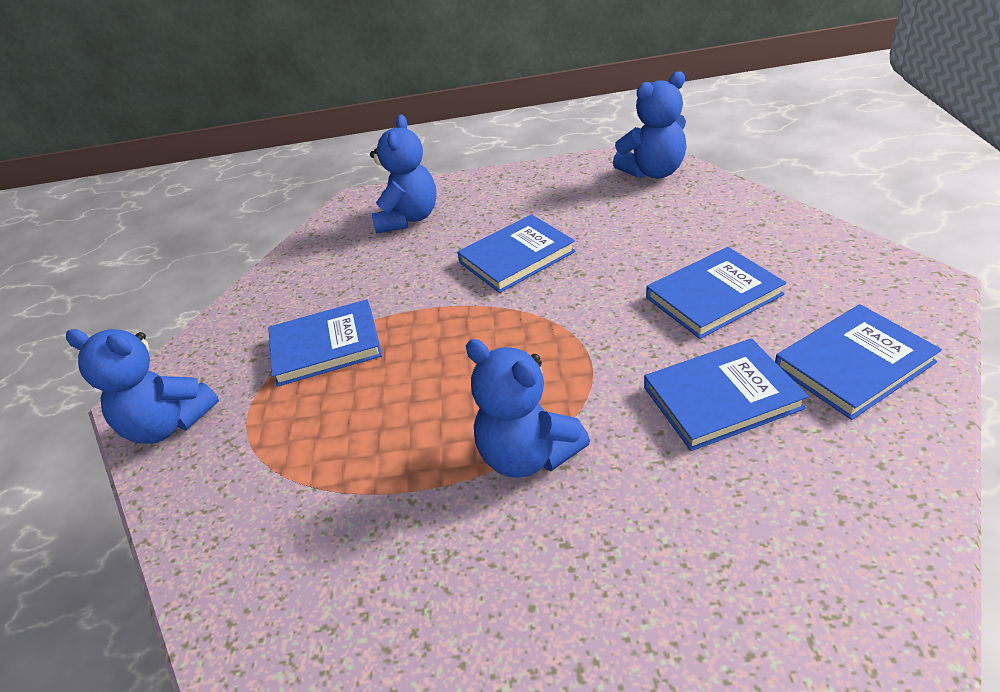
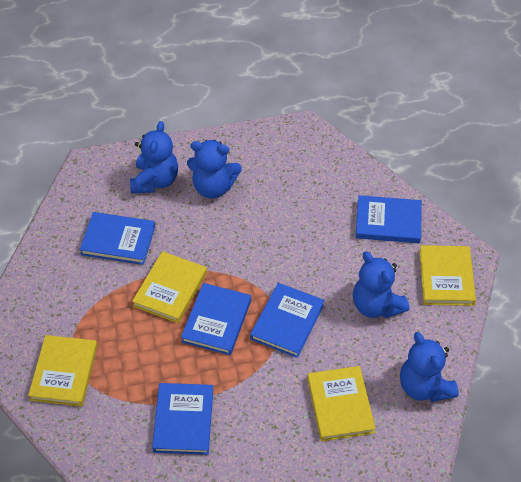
yellow book: 0 -> 4

